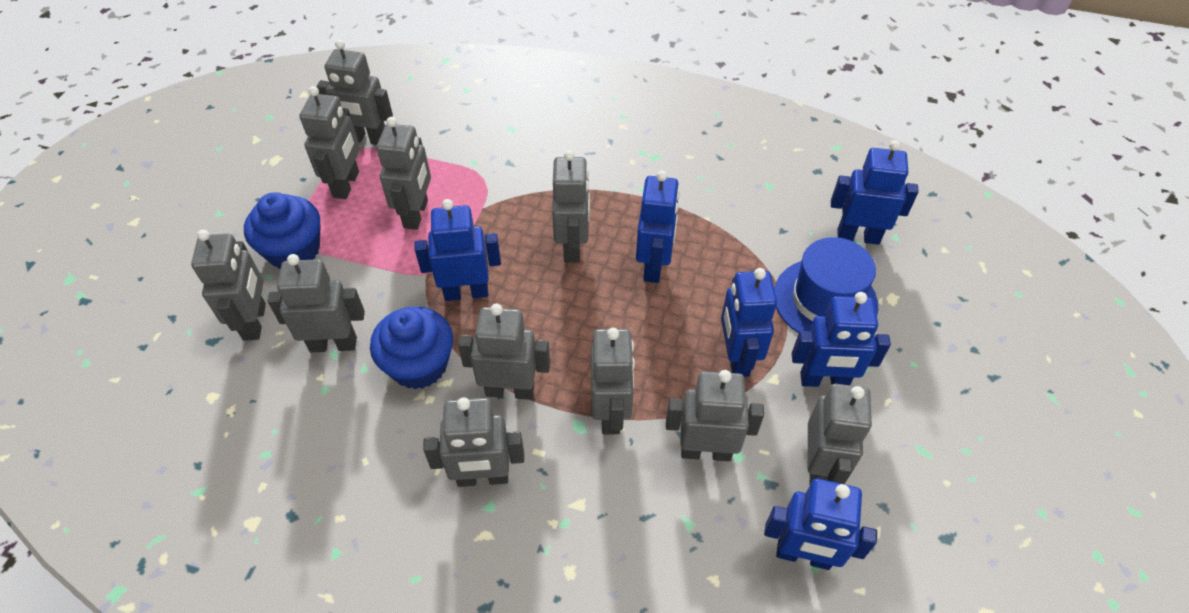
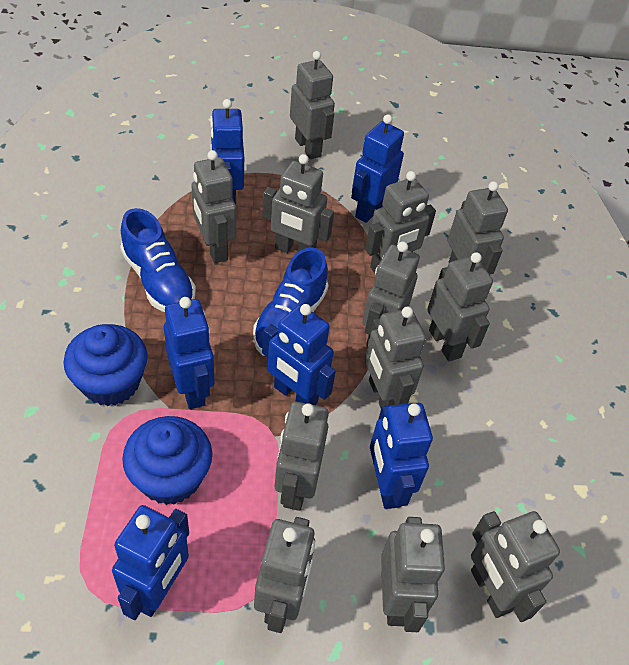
blue hat: 1 -> 0
blue shoe: 0 -> 2
grey robot: 11 -> 12

